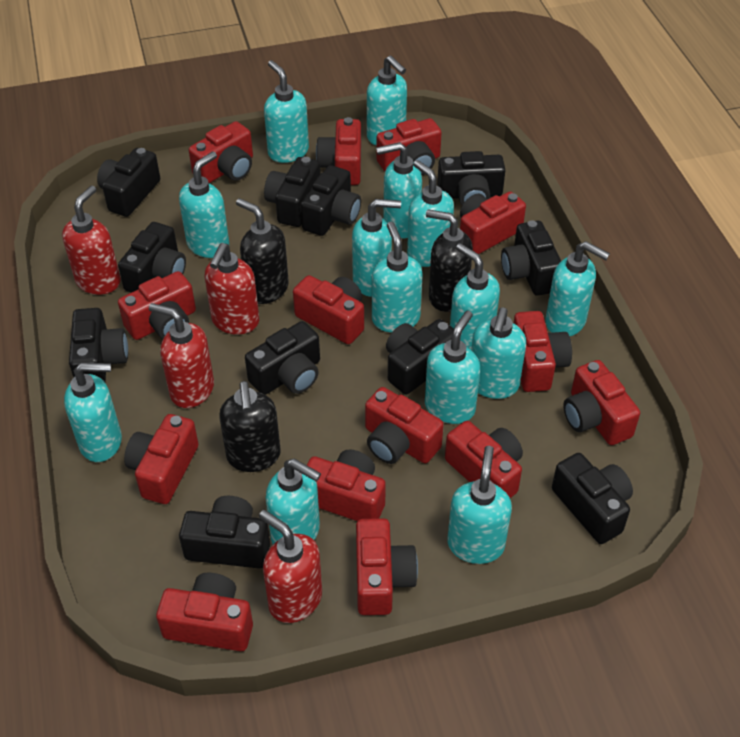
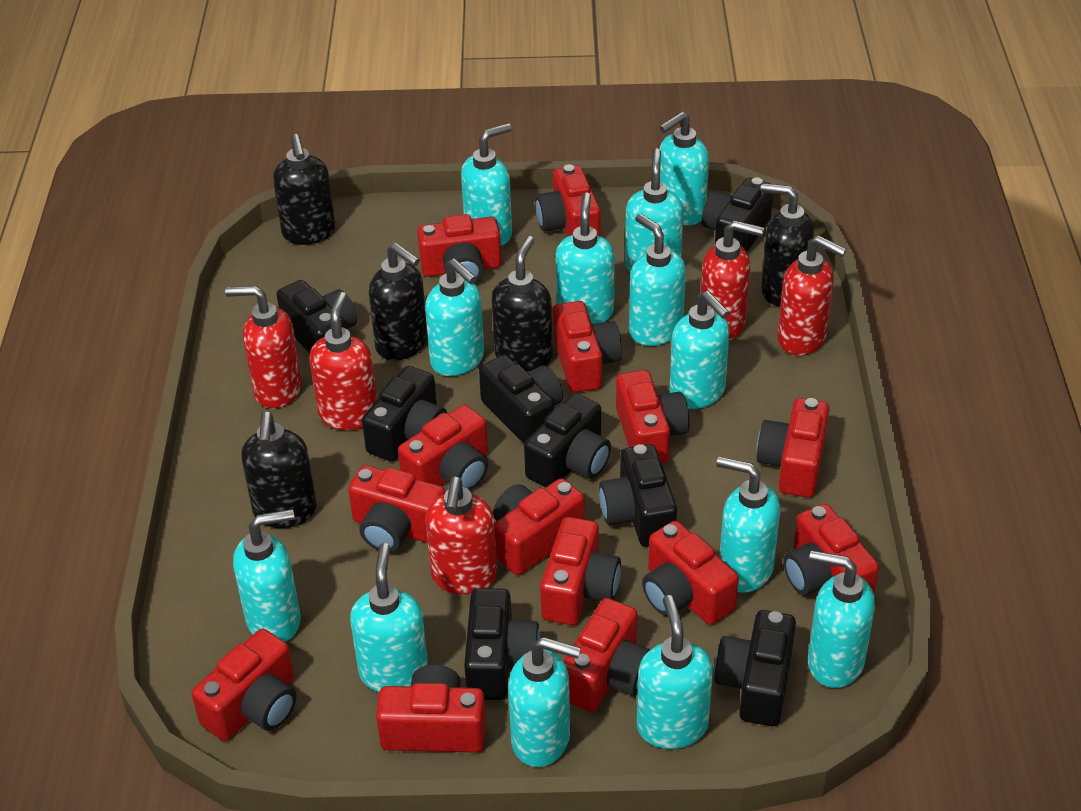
black camera: 11 -> 8
black soap dispenser: 3 -> 5
red soap dispenser: 4 -> 5
turquoise soap dispenser: 14 -> 13

